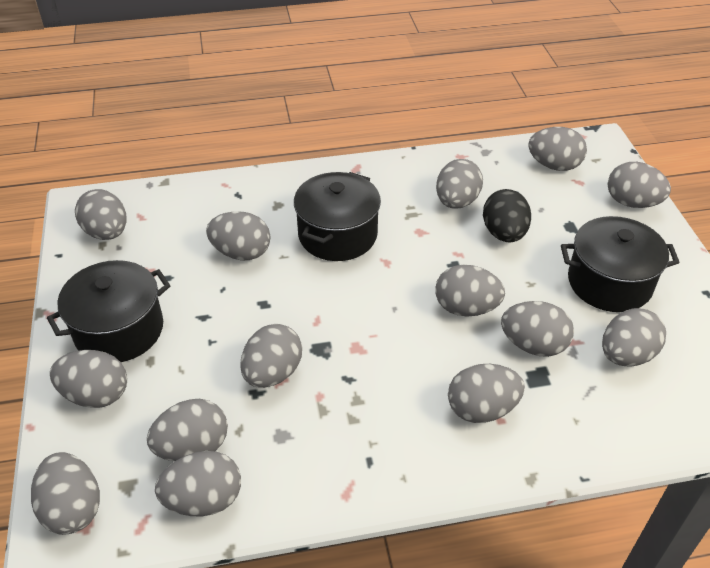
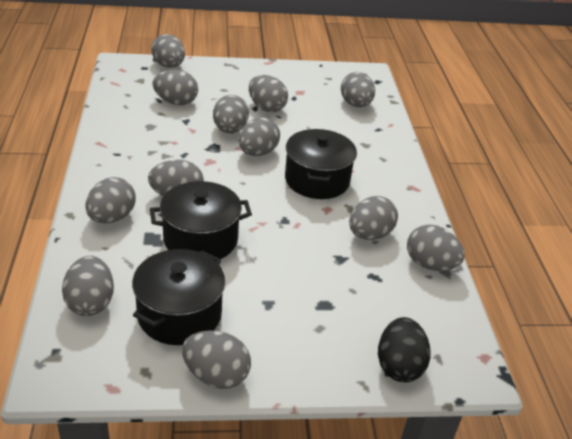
grey egg: 14 -> 12

